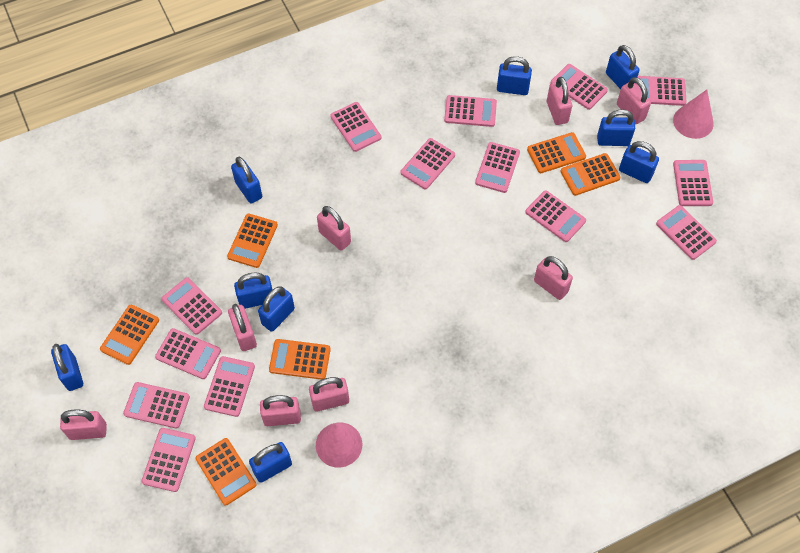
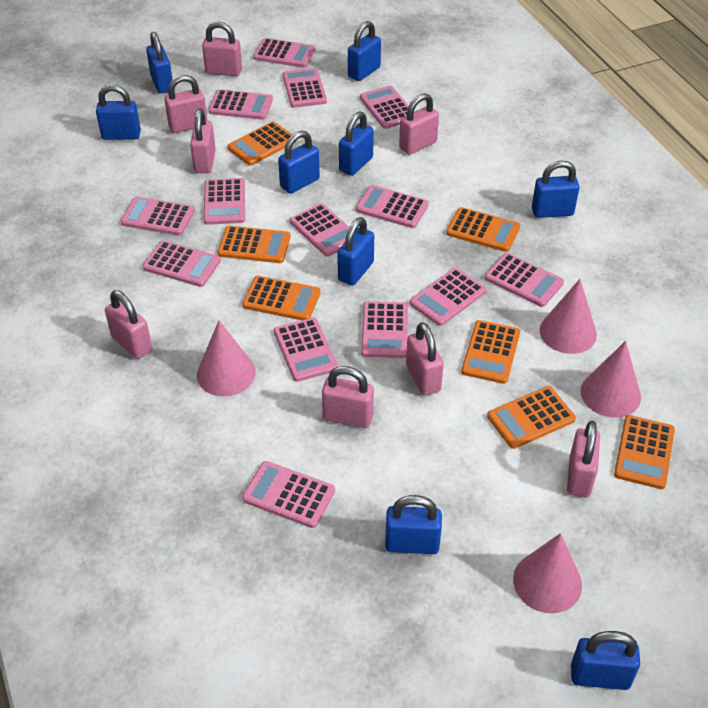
orange calculator: 6 -> 7
pink cone: 2 -> 4

